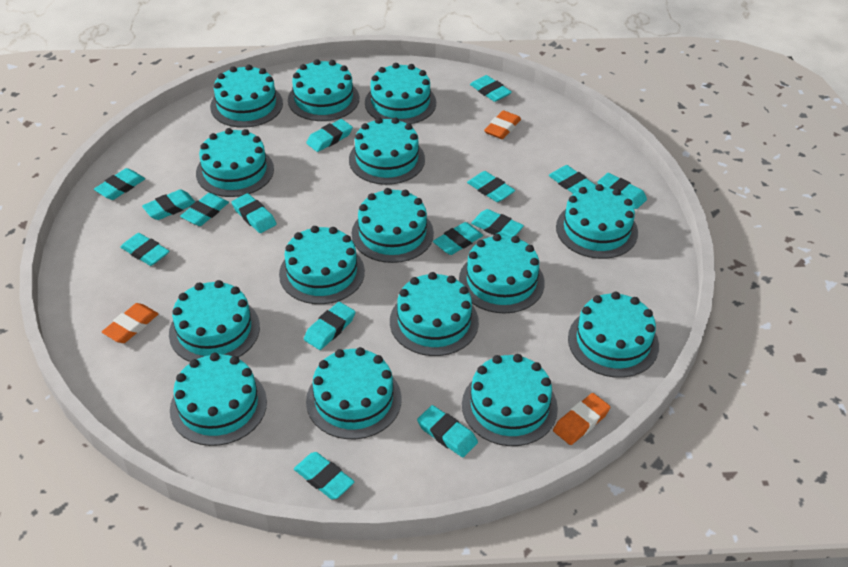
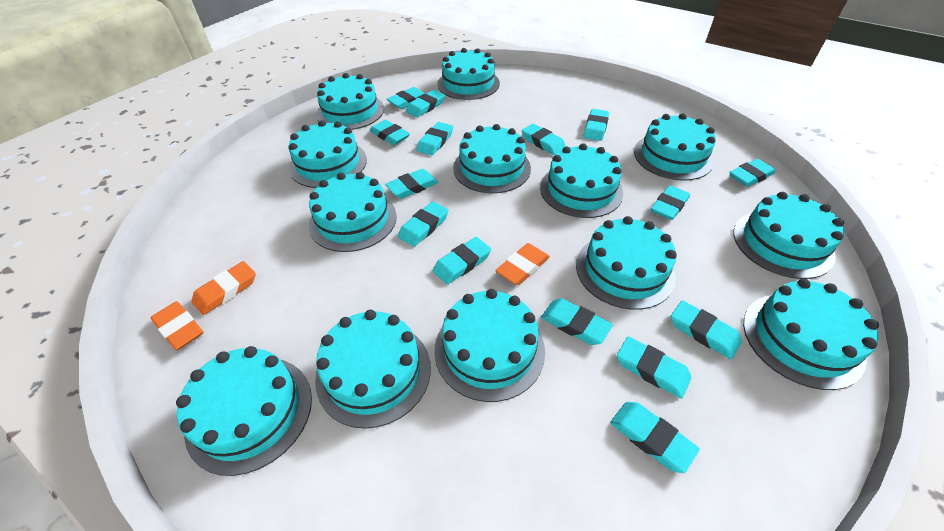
turquoise cake: 15 -> 13

